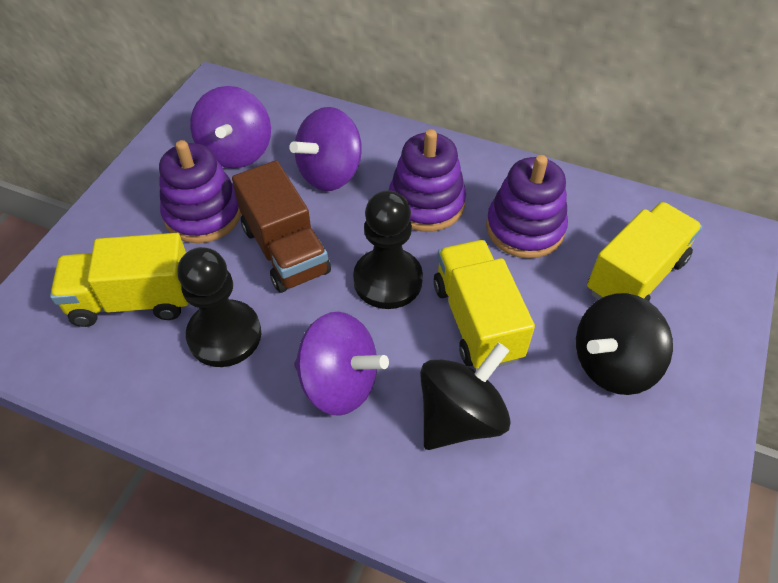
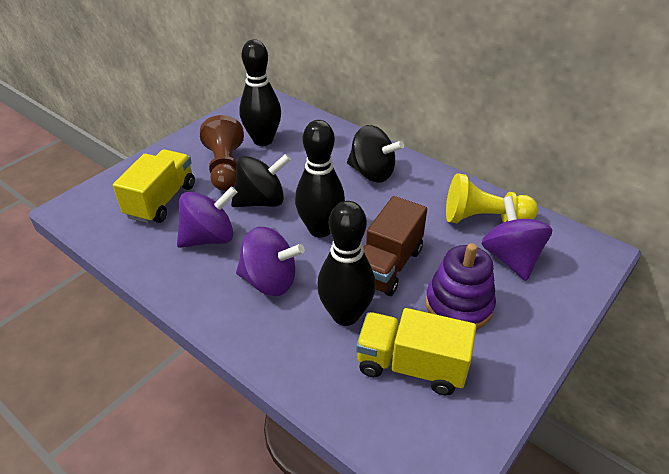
black bowling pin: 0 -> 3
black pawn: 2 -> 0
brown pawn: 0 -> 1
purple stacking toy: 3 -> 1
yellow pawn: 0 -> 1
yellow truck: 3 -> 2

